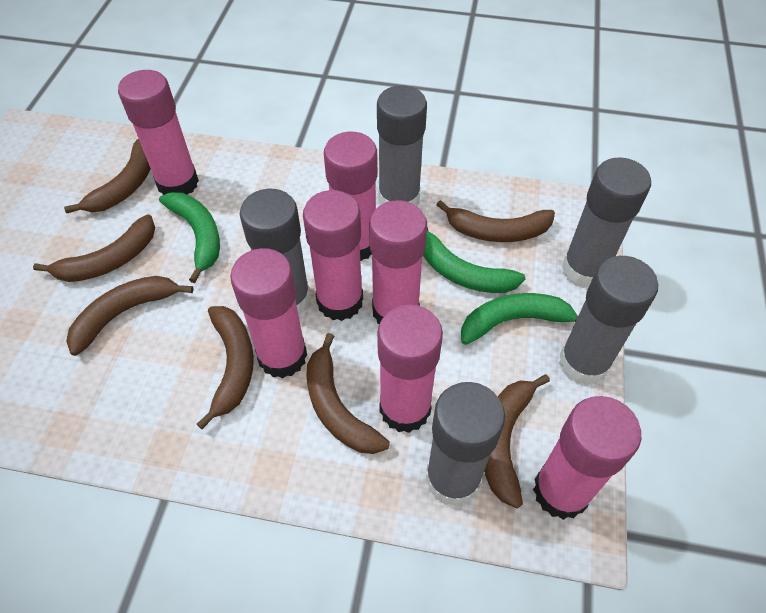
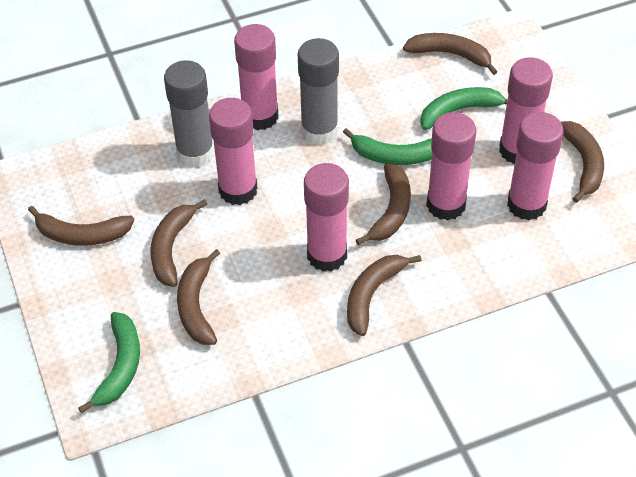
grey glue stick: 5 -> 2
pink glue stick: 7 -> 6

